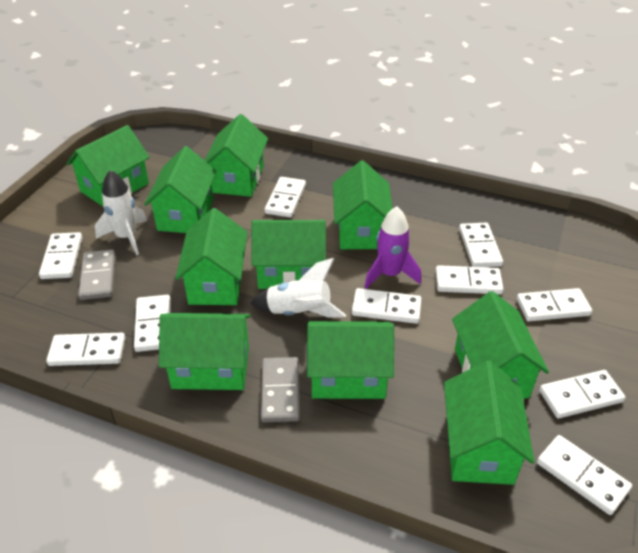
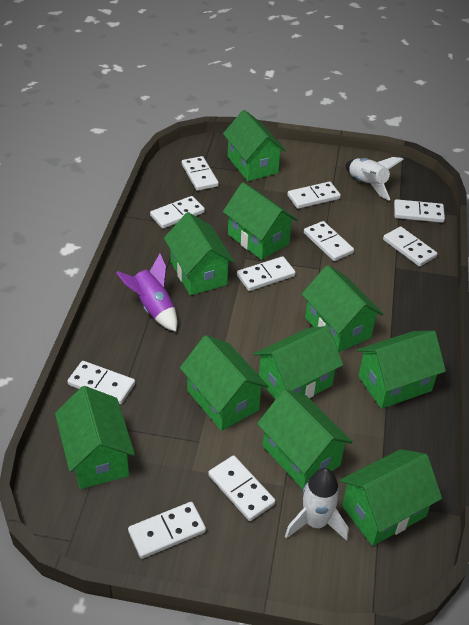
grey domino: 2 -> 0

